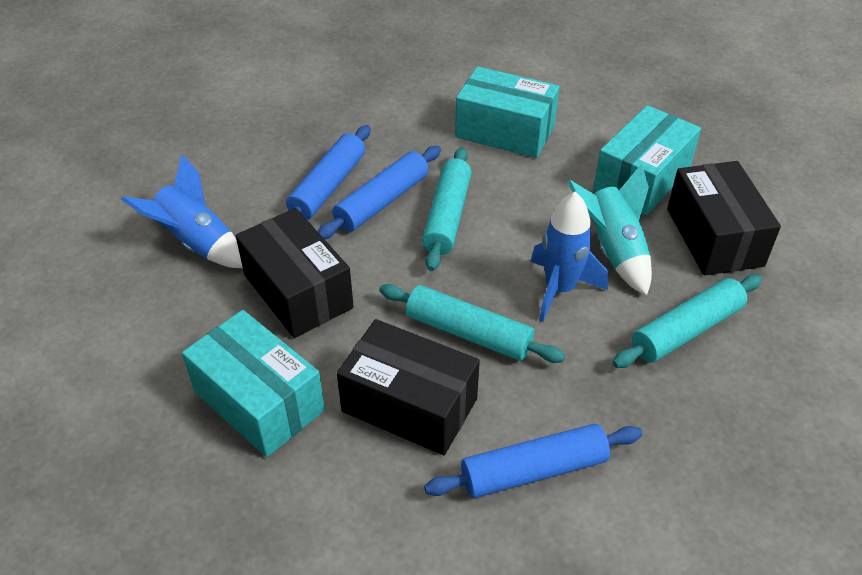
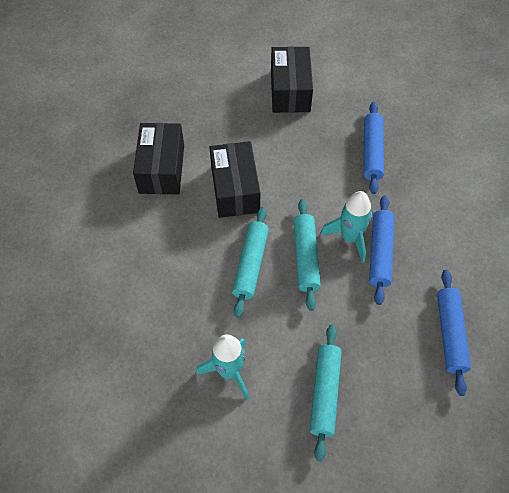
blue rocket: 2 -> 0
turquoise box: 3 -> 0
turquoise rocket: 1 -> 2

